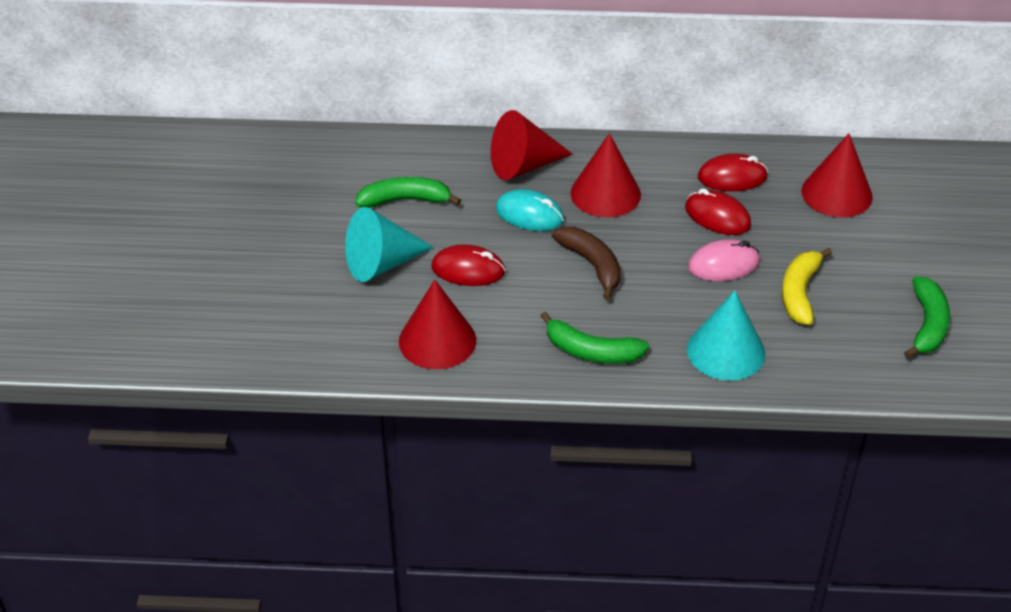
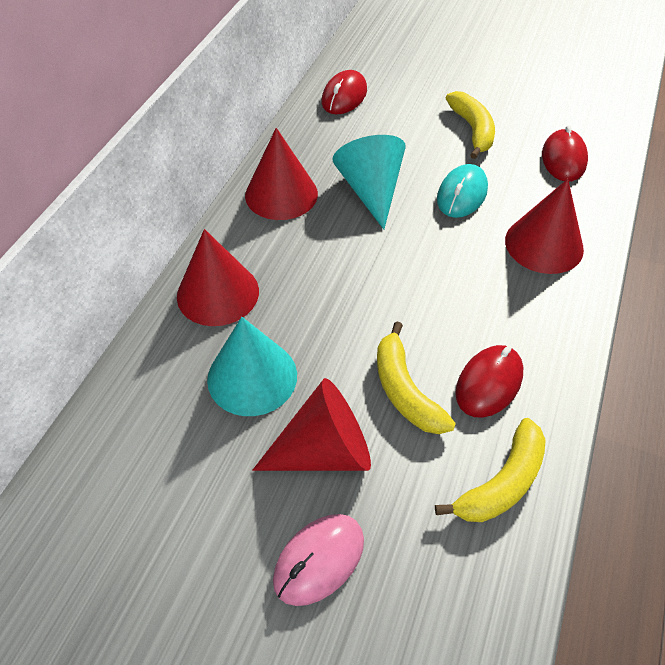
brown banana: 1 -> 0
green banana: 3 -> 0
yellow banana: 1 -> 3

